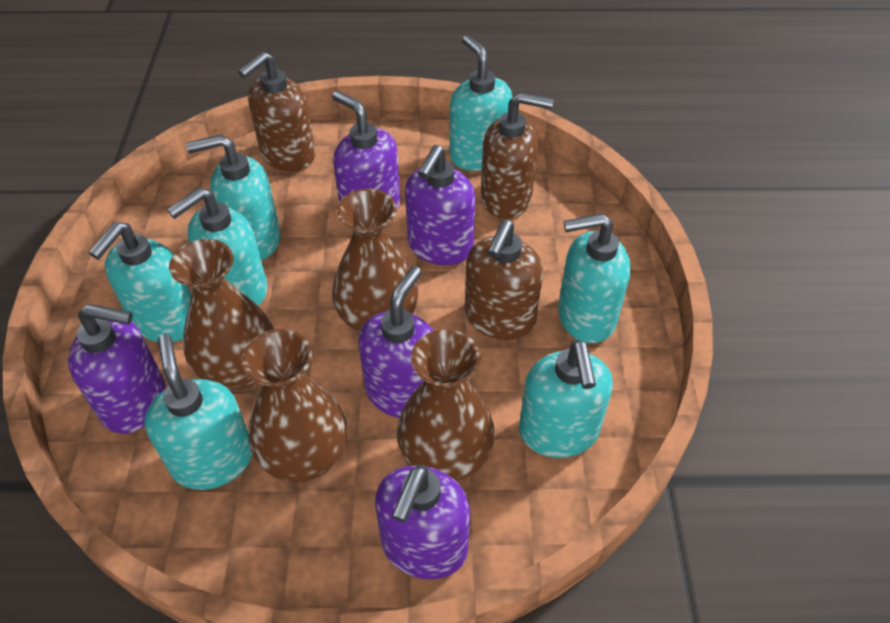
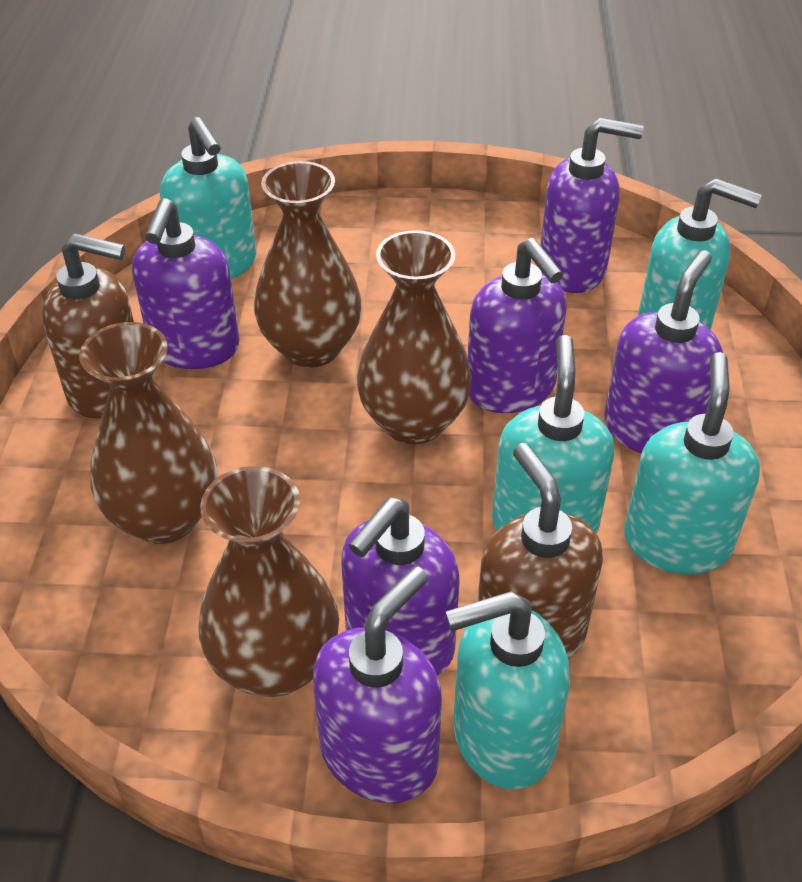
brown soap dispenser: 3 -> 2
purple soap dispenser: 5 -> 6
turquoise soap dispenser: 7 -> 5

